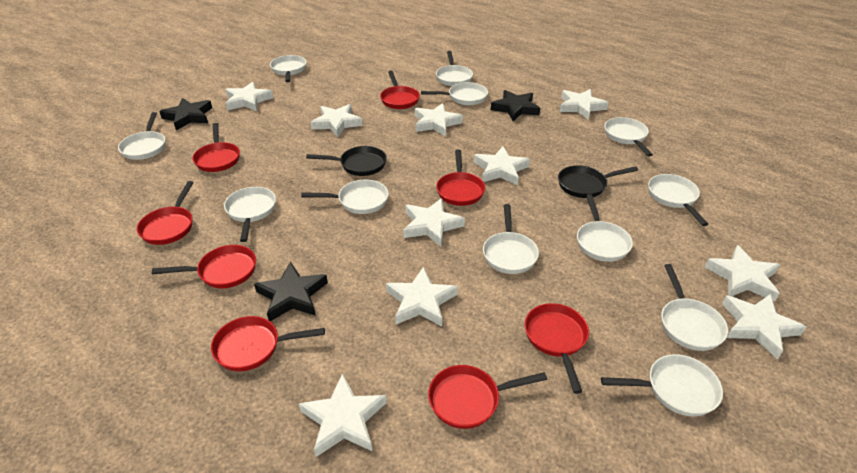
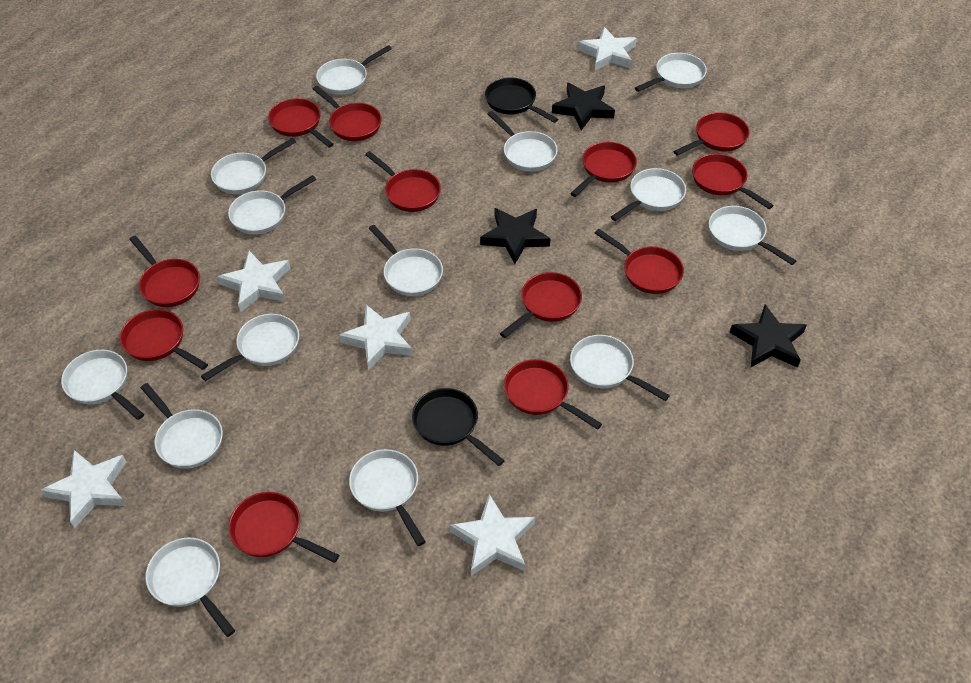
red pan: 8 -> 12
white pan: 12 -> 14
white star: 10 -> 5

